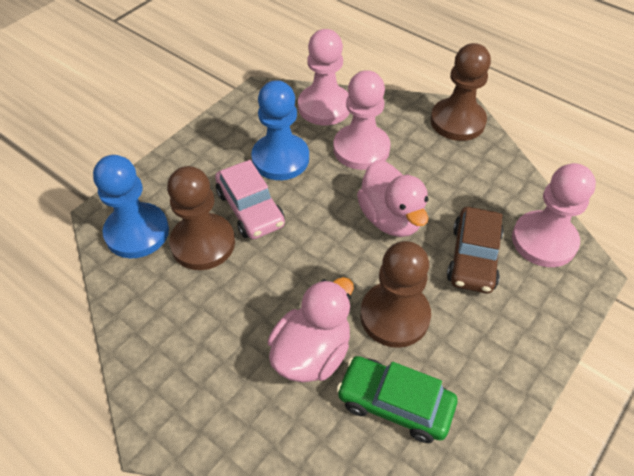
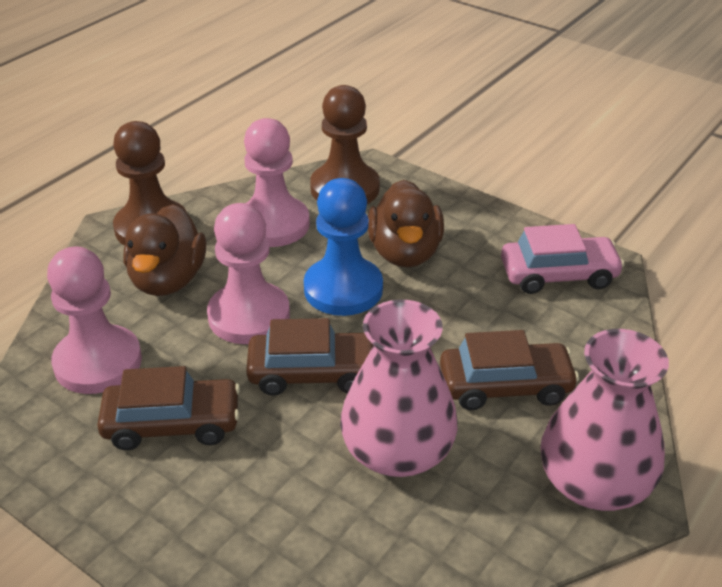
blue pawn: 2 -> 1
brown car: 1 -> 3
brown duck: 0 -> 2
brown pawn: 3 -> 2
green car: 1 -> 0
pink duck: 2 -> 0
pink vase: 0 -> 2

